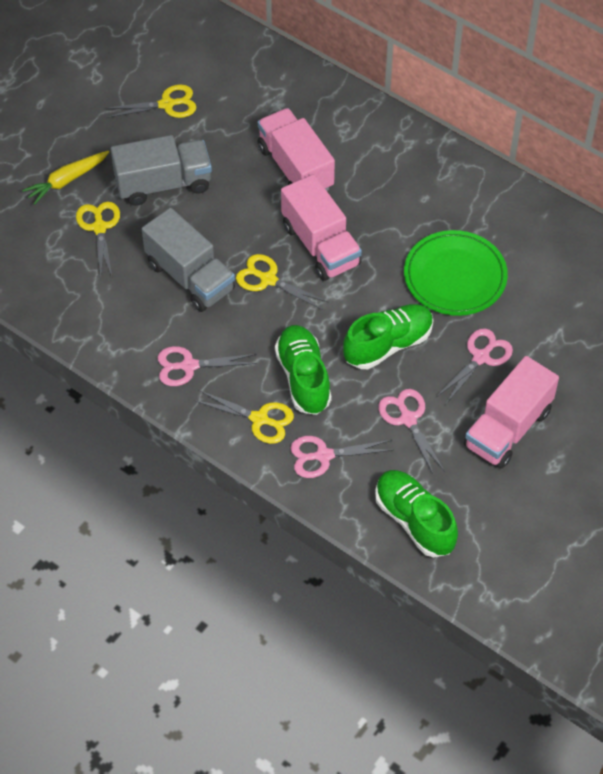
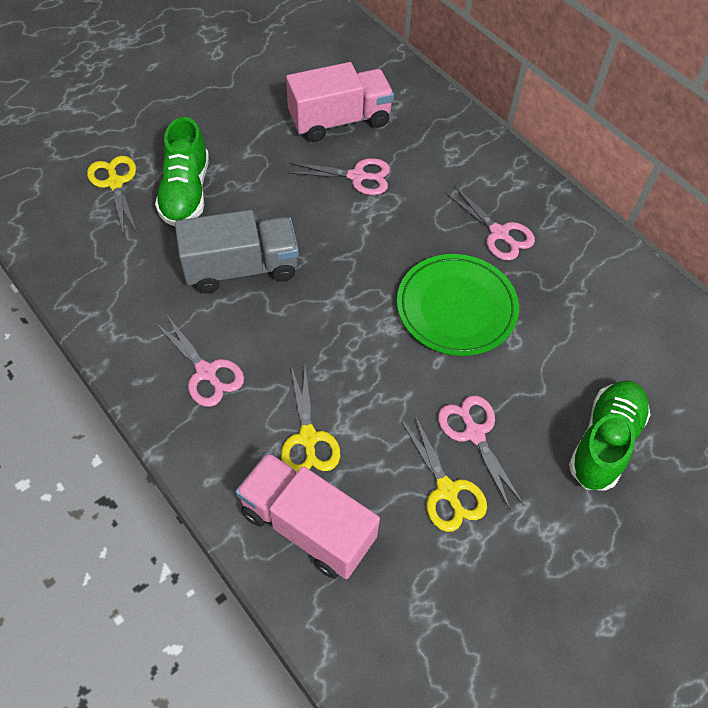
green shoe: 3 -> 2
grey truck: 2 -> 1
pink truck: 3 -> 2
yellow carrot: 1 -> 0
yellow scissors: 4 -> 3

